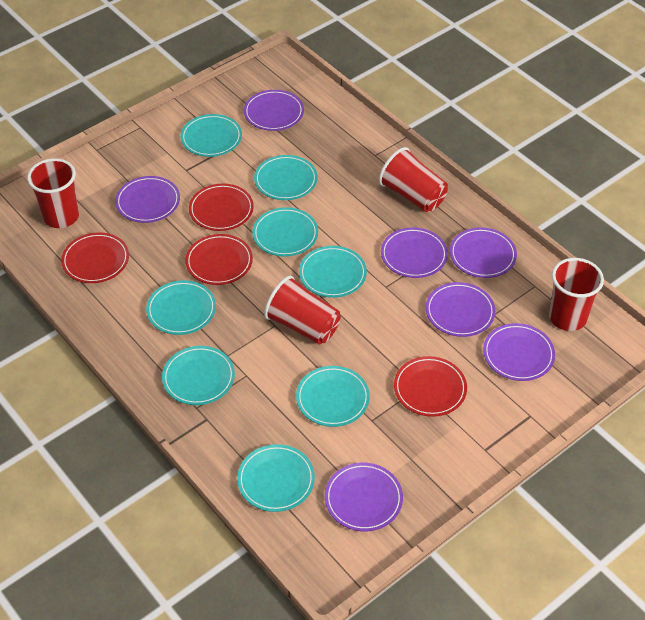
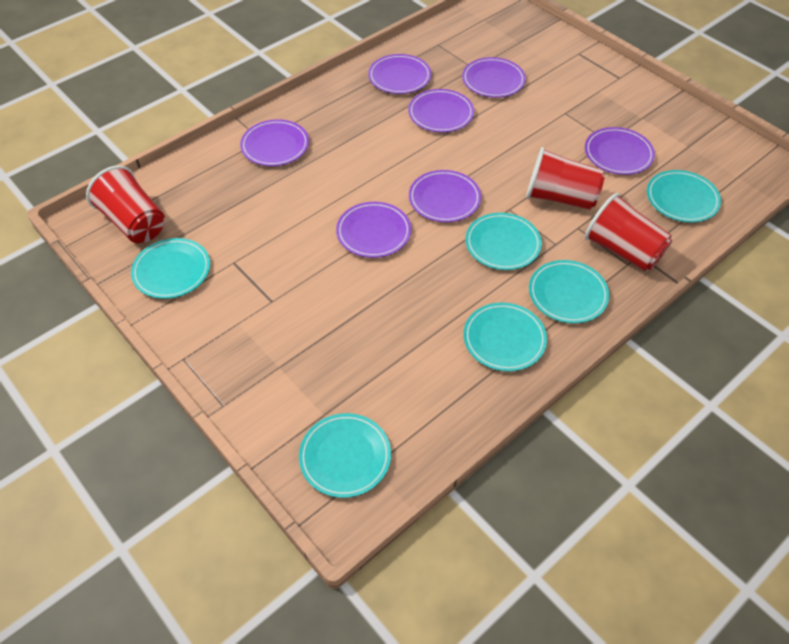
red cup: 4 -> 3
red plate: 4 -> 0
turquoise plate: 8 -> 6

